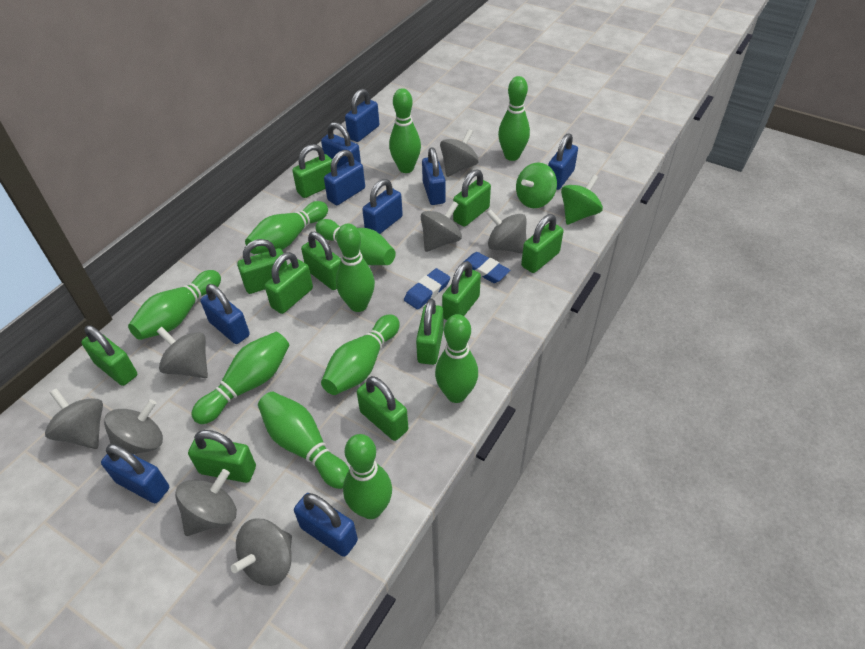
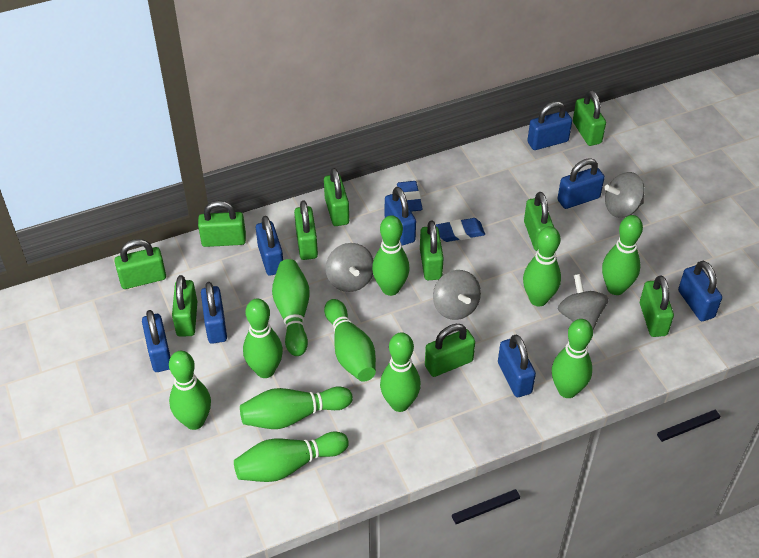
blue padlock: 9 -> 8
green padlock: 11 -> 10
green spinning top: 2 -> 0
grey spinning top: 8 -> 4

